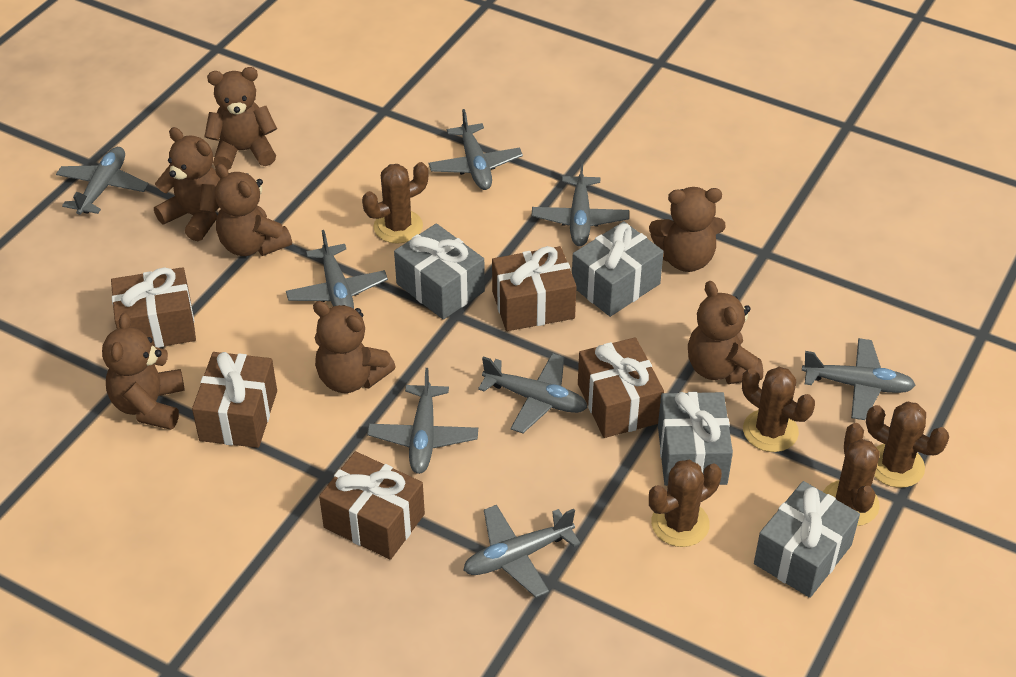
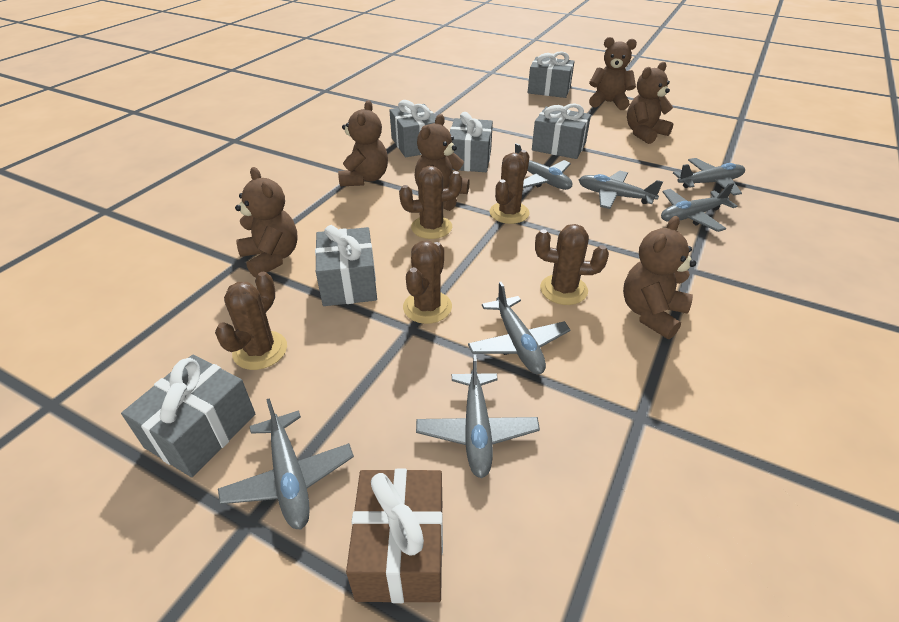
brown gift: 5 -> 1
brown teddy bear: 7 -> 6
grey gift: 4 -> 6
grey plane: 8 -> 7

